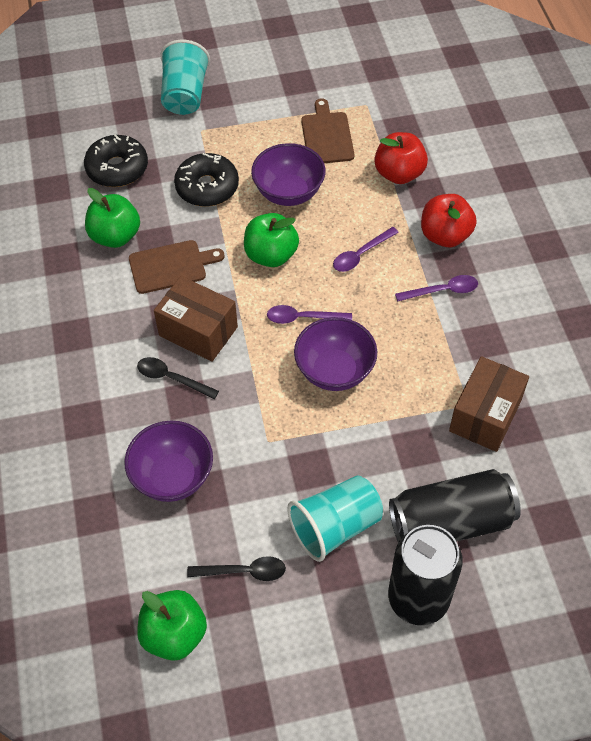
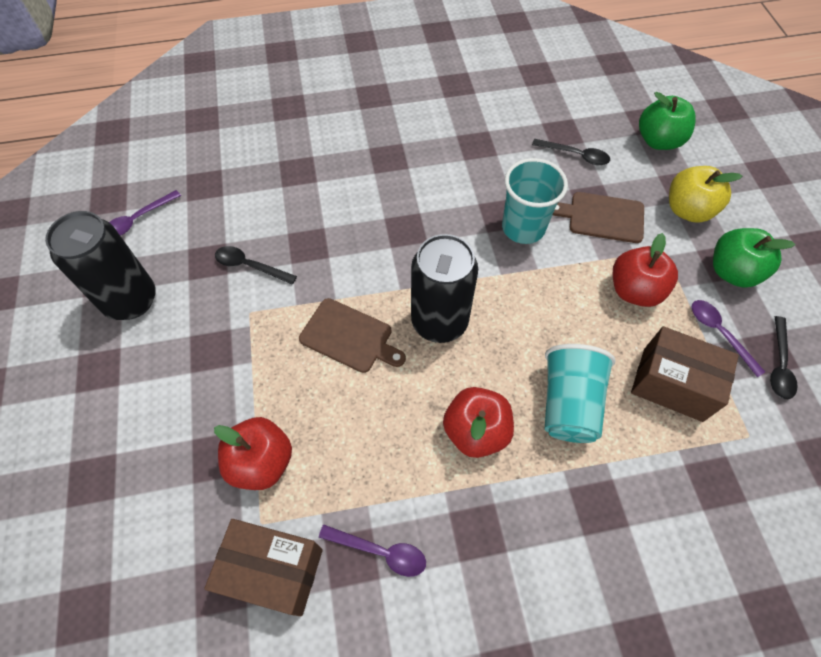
black donut: 2 -> 0
black spoon: 2 -> 3
green apple: 3 -> 2
purple bowl: 3 -> 0
red apple: 2 -> 3
yellow apple: 0 -> 1

